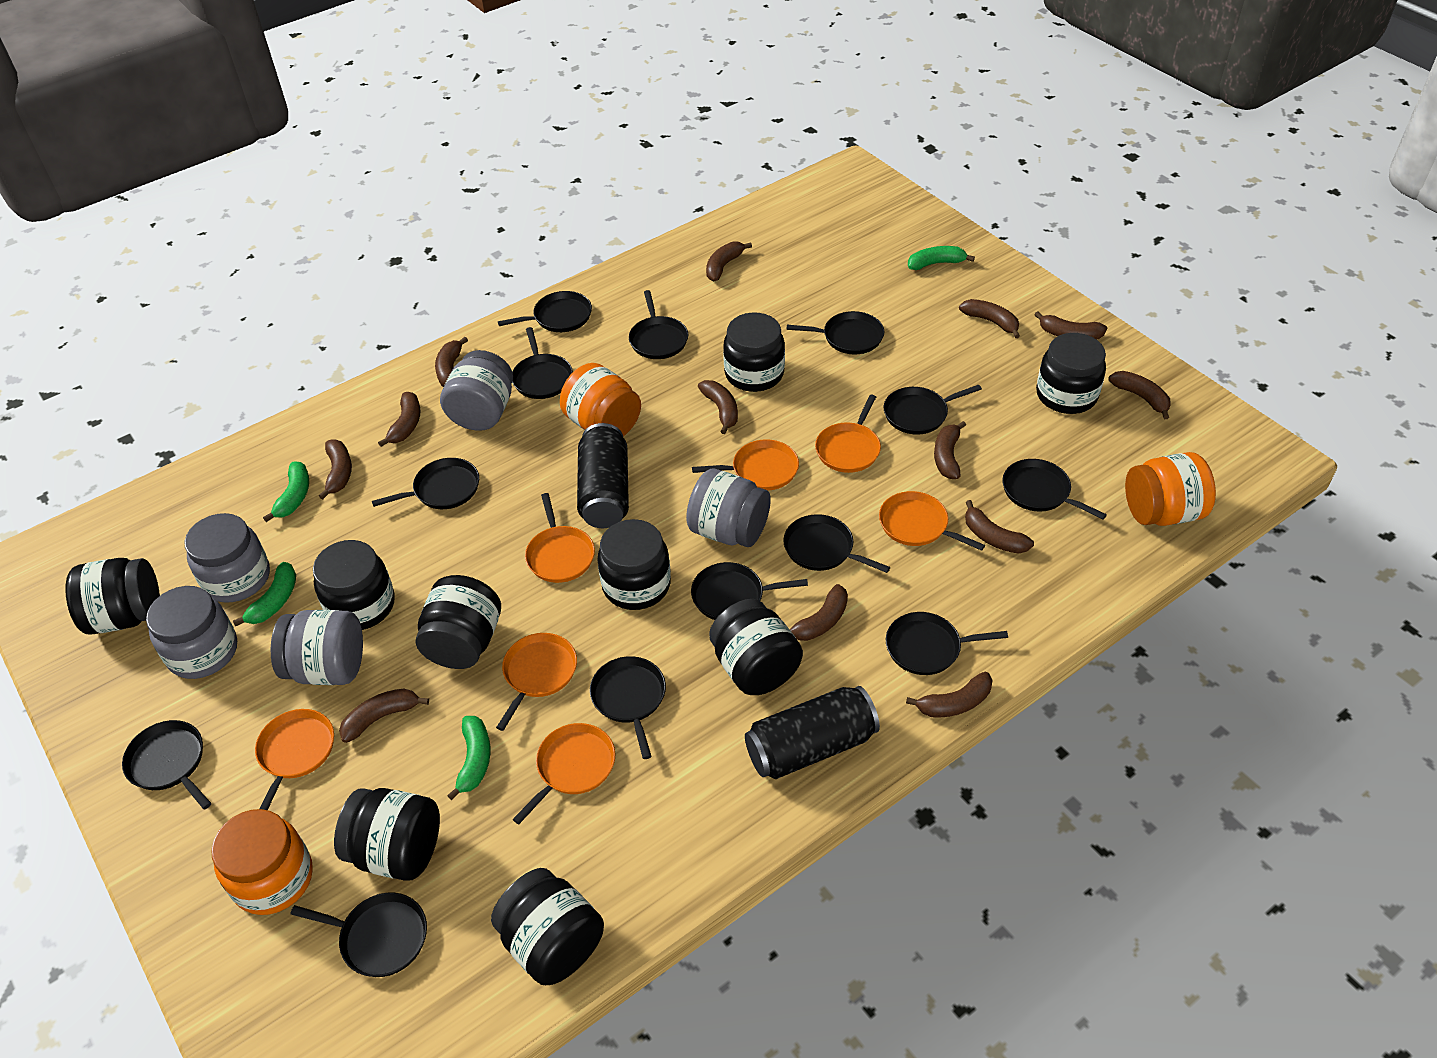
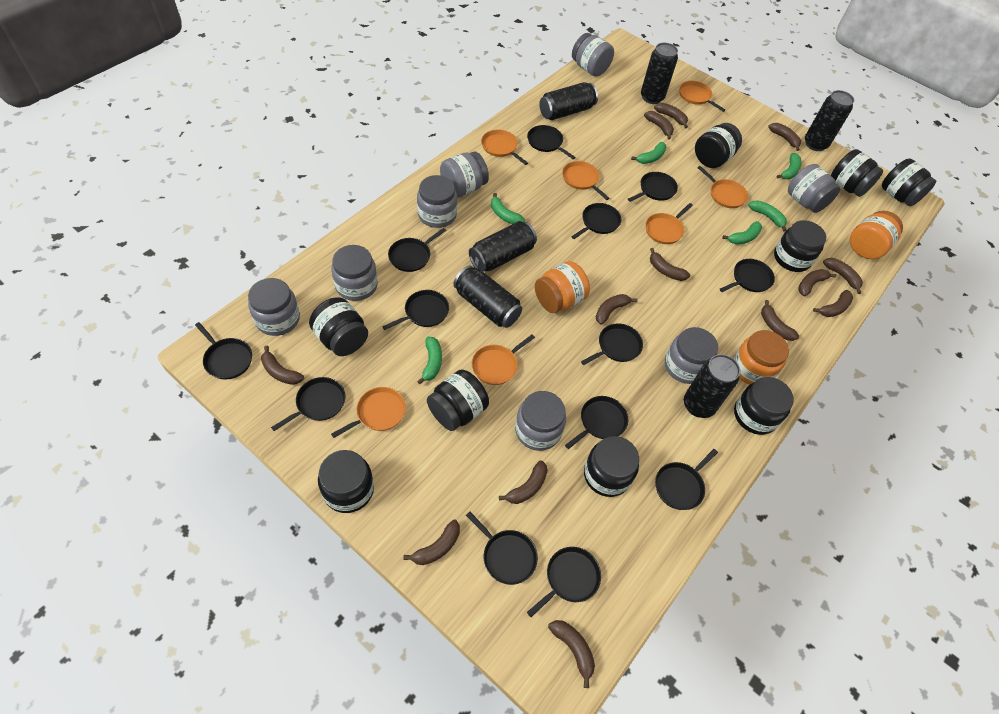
black can: 2 -> 6
green banana: 4 -> 6
grey jar: 5 -> 8

